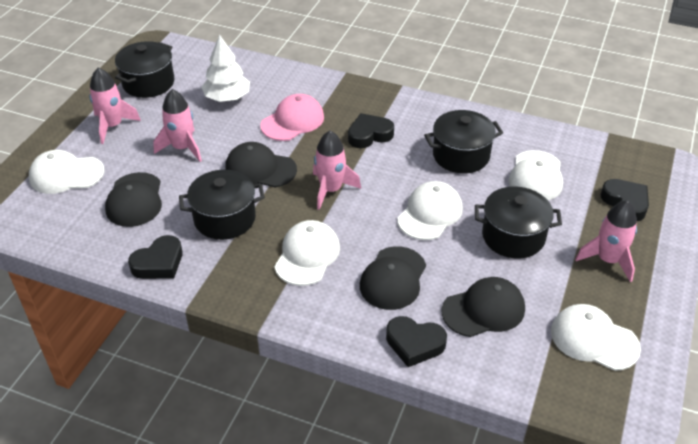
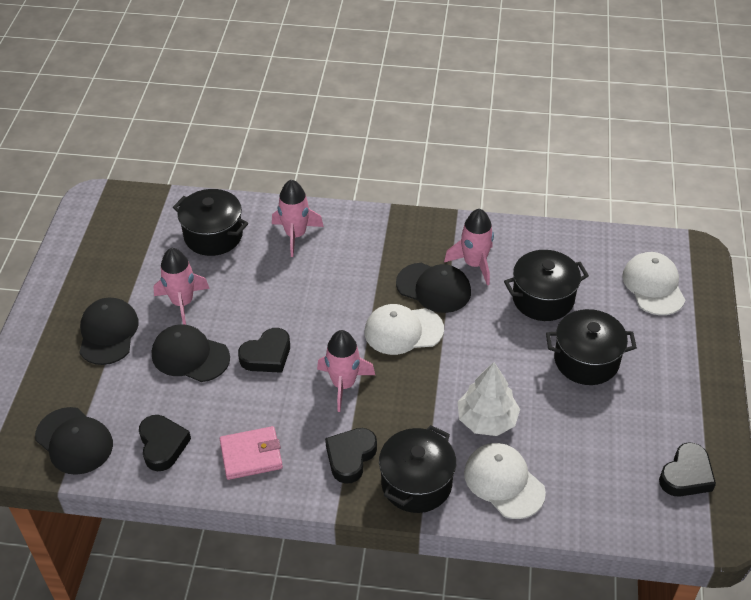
pink cap: 1 -> 0
pink wallet: 0 -> 1
white cap: 5 -> 3

